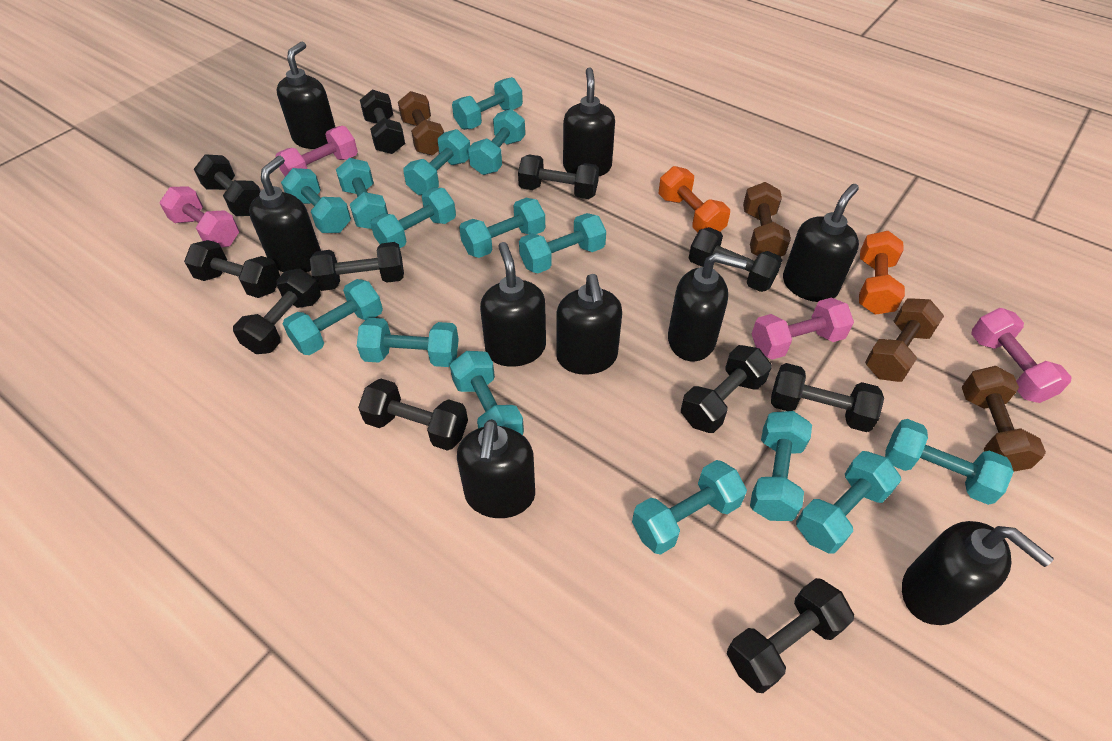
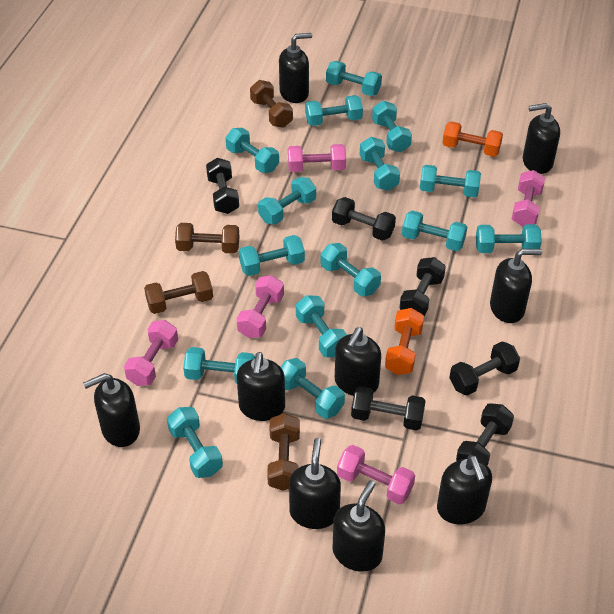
black dumbbell: 11 -> 6
pink dumbbell: 4 -> 5

